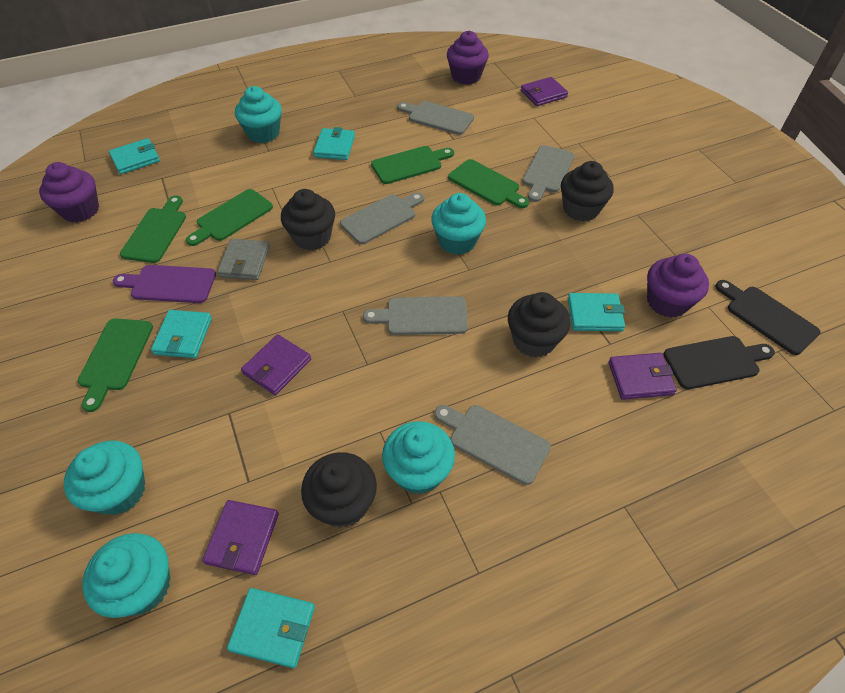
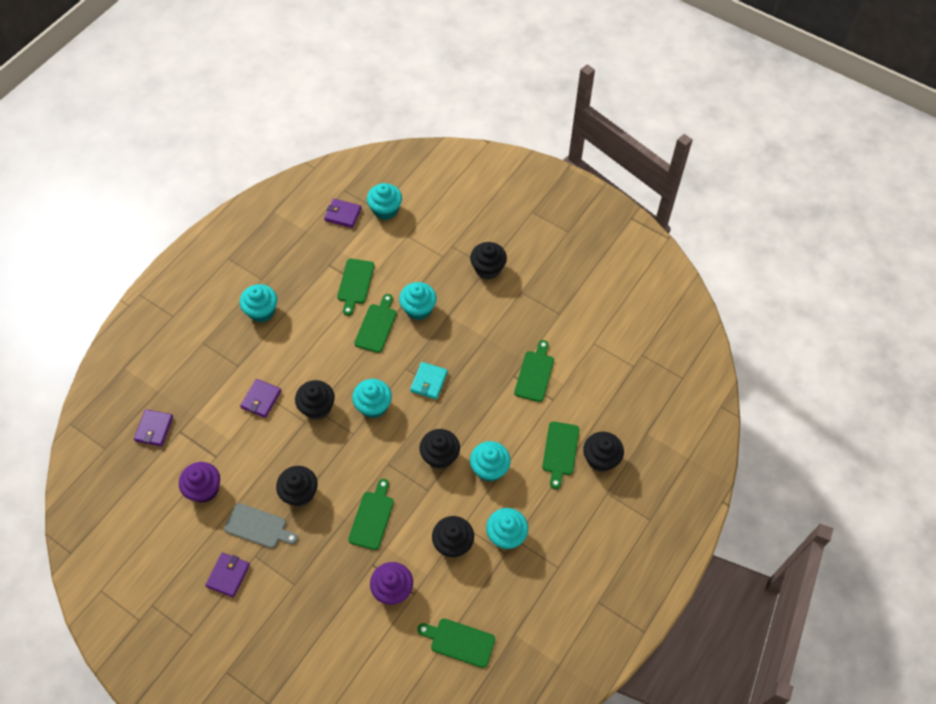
black cupcake: 4 -> 6
black cutting board: 2 -> 0
green cutting board: 5 -> 6
grey cutting board: 5 -> 1
grey wallet: 1 -> 0
purple cupcake: 3 -> 2
purple cutting board: 1 -> 0
turquoise cupcake: 5 -> 6
turquoise wallet: 5 -> 1

